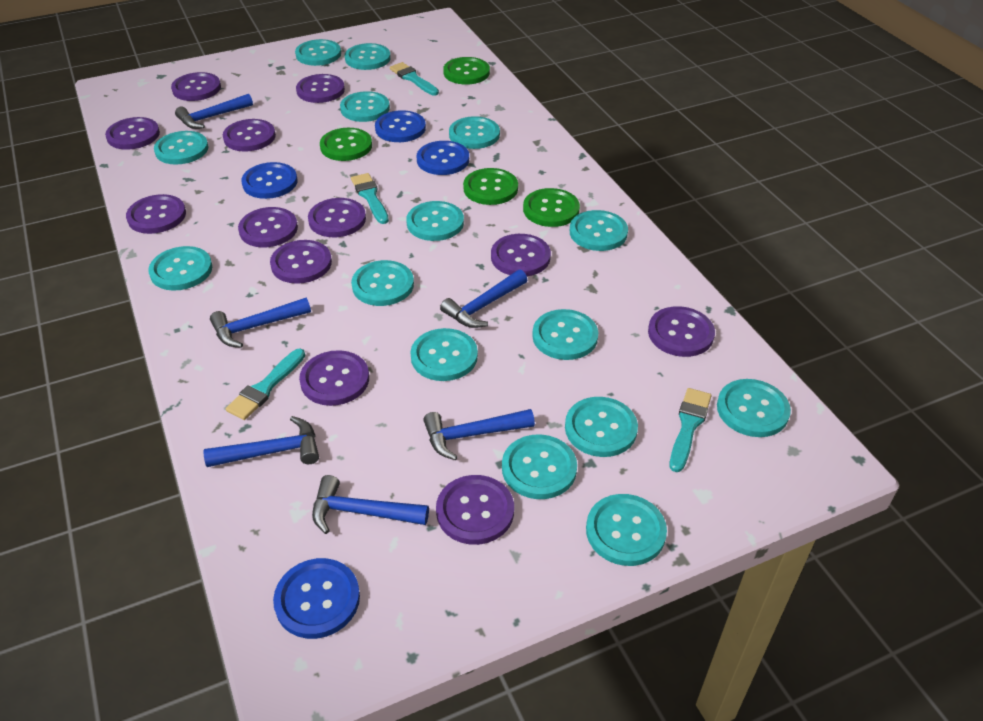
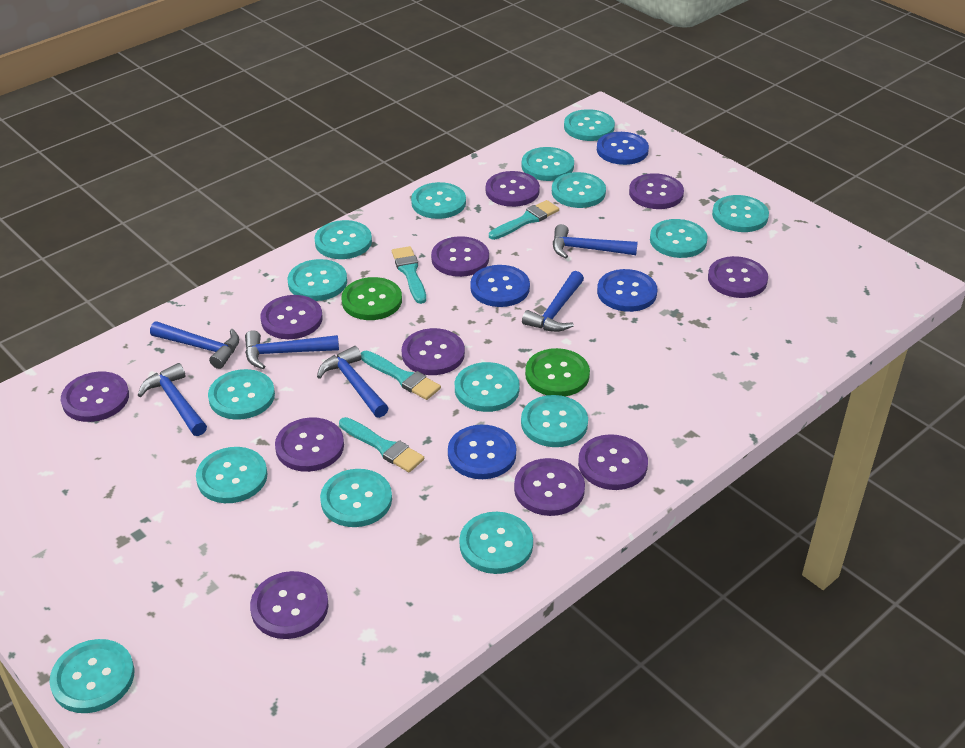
green button: 4 -> 2
purple button: 12 -> 11

